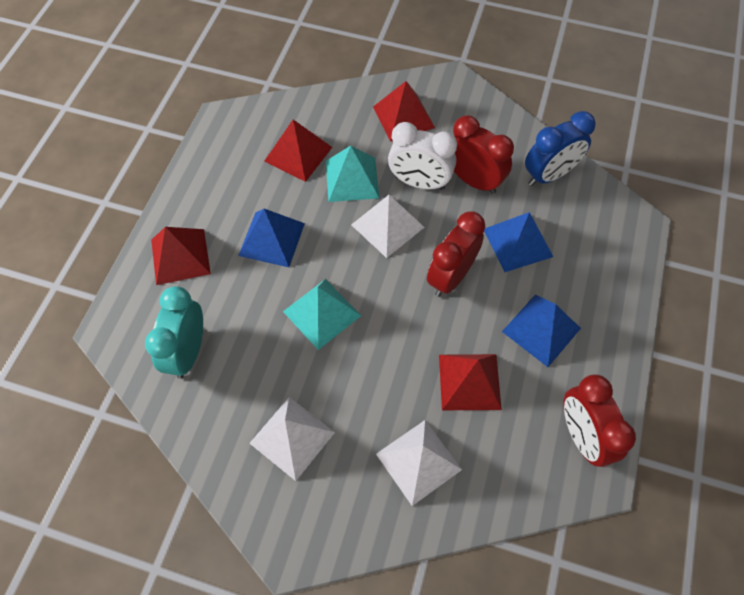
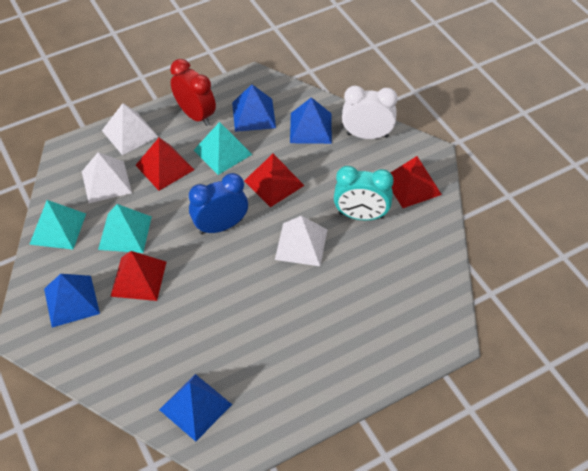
blue pyramid: 3 -> 4
red clock: 3 -> 1
turquoise pyramid: 2 -> 3

